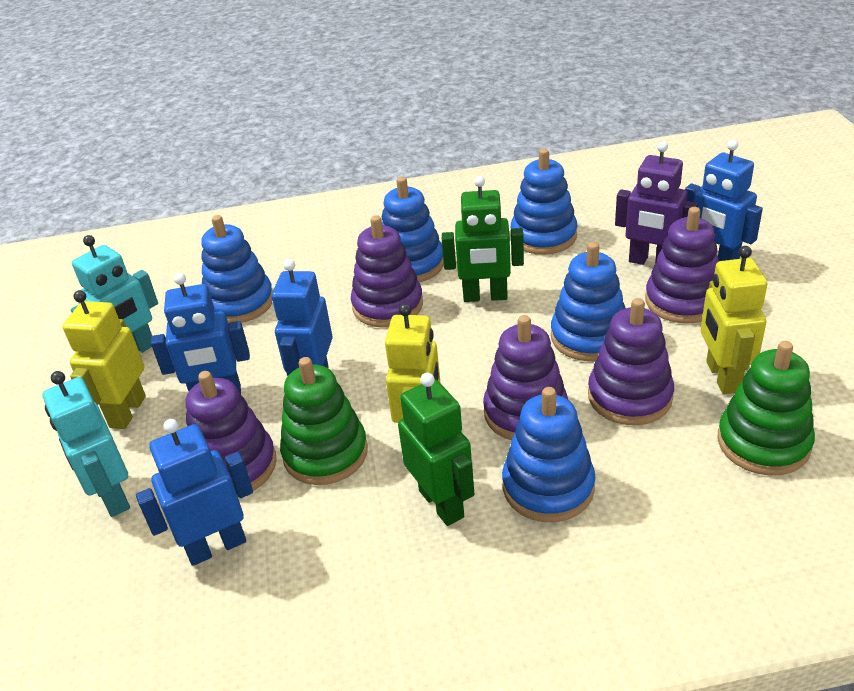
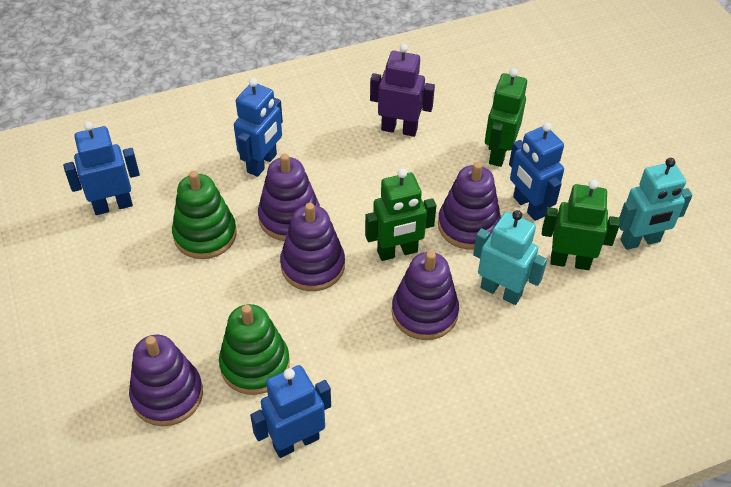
blue stacking toy: 5 -> 0
green robot: 2 -> 3
yellow robot: 3 -> 0

